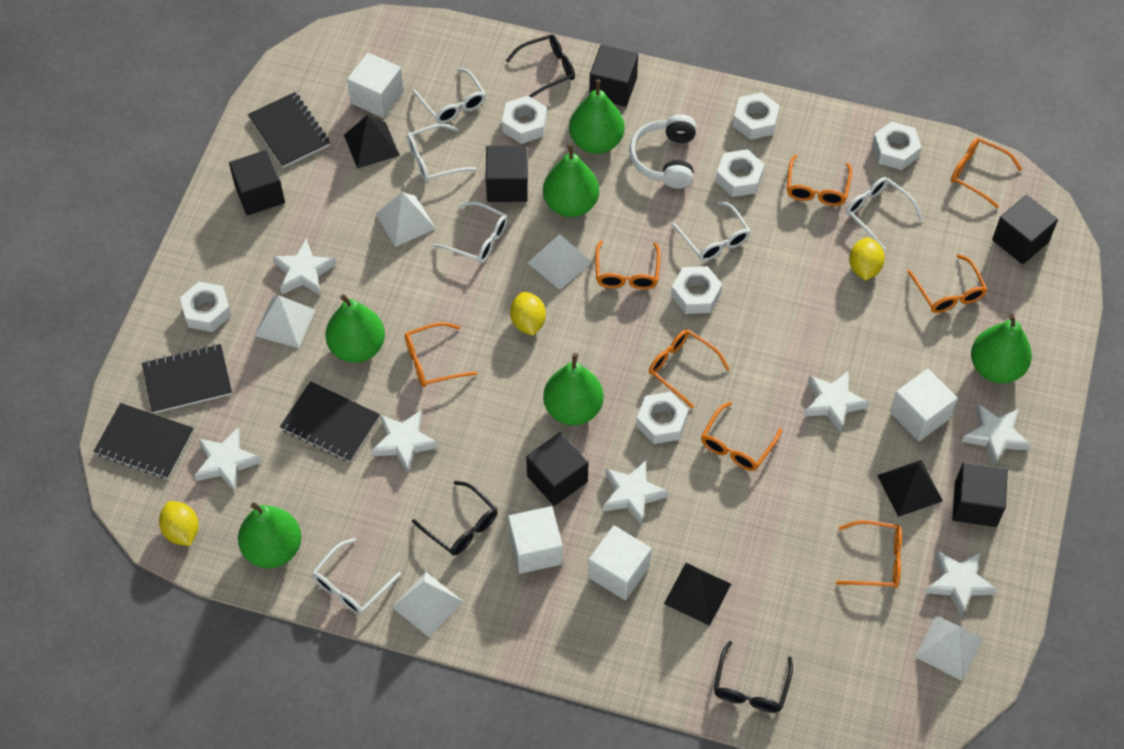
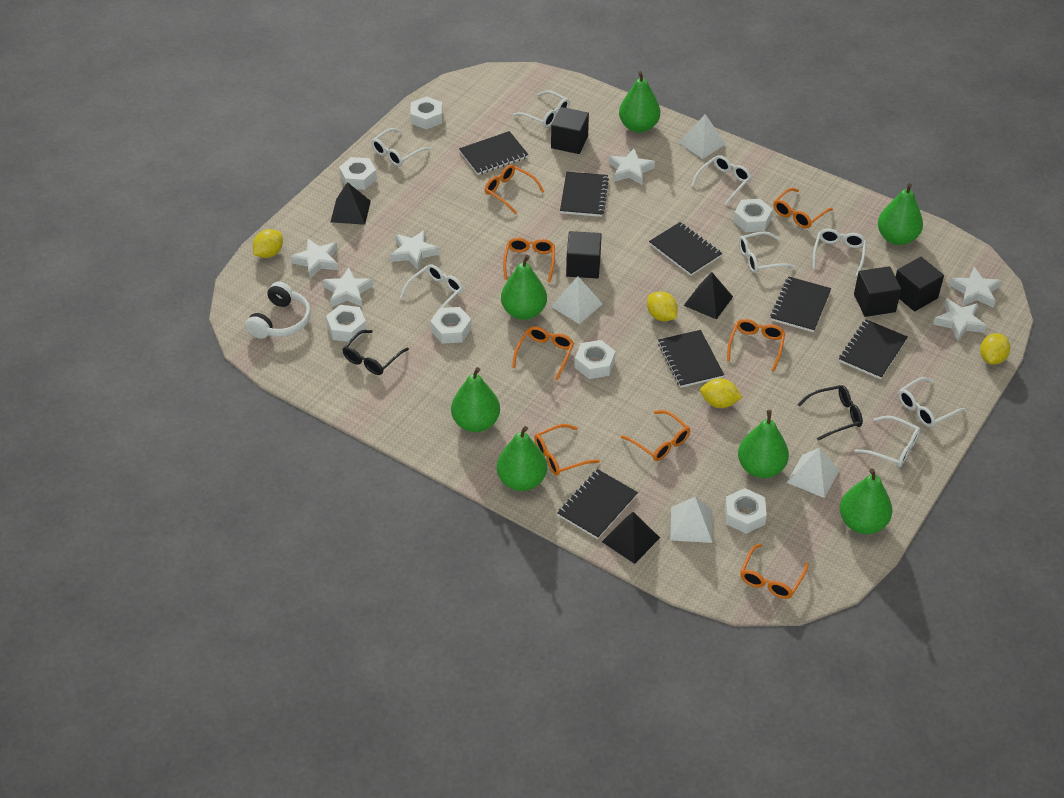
black cube: 6 -> 4
black glasses: 3 -> 2
black notebook: 4 -> 7
green pear: 6 -> 7
white cube: 4 -> 0
white glasses: 6 -> 8
white pyramid: 5 -> 4
white star: 7 -> 6
yellow lemon: 3 -> 4

